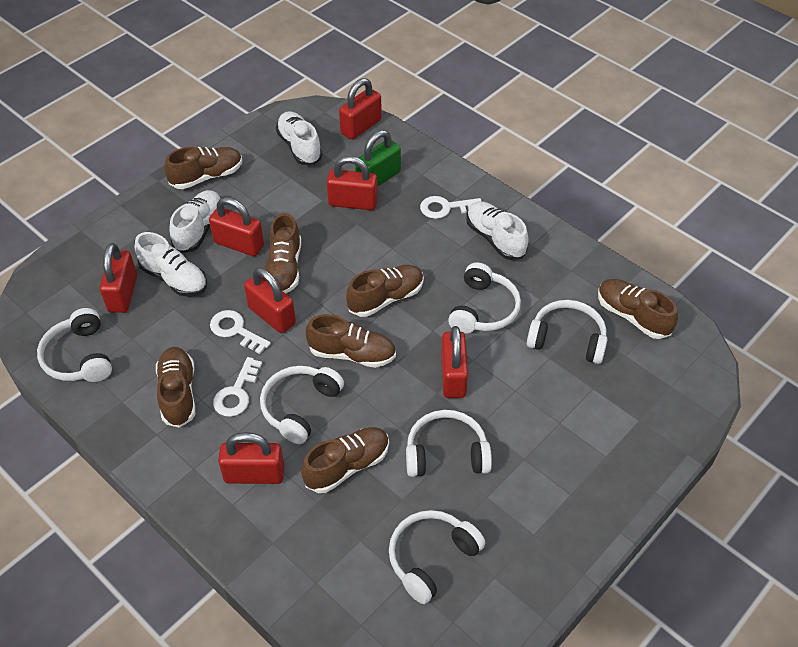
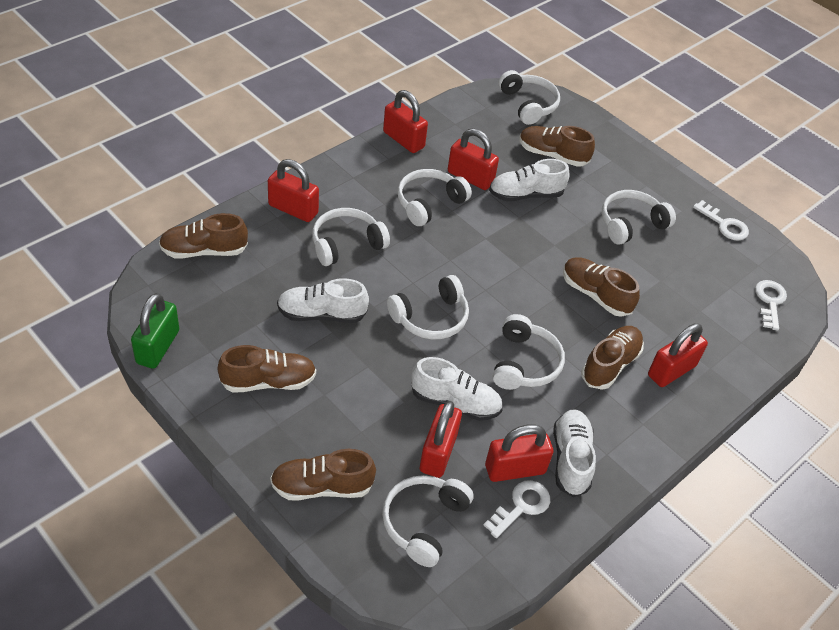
brown shoe: 7 -> 6
red padlock: 7 -> 6
white headphones: 6 -> 7

